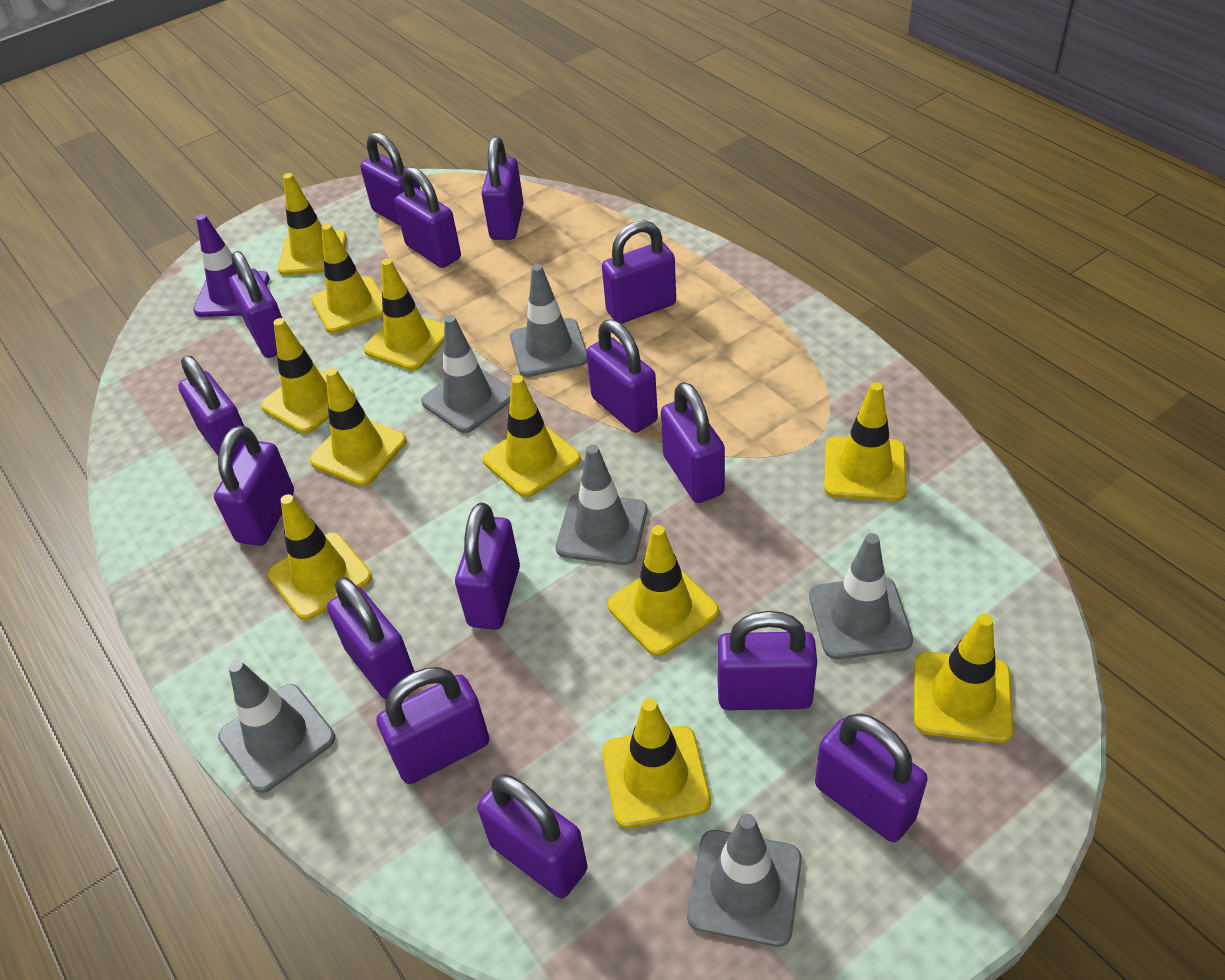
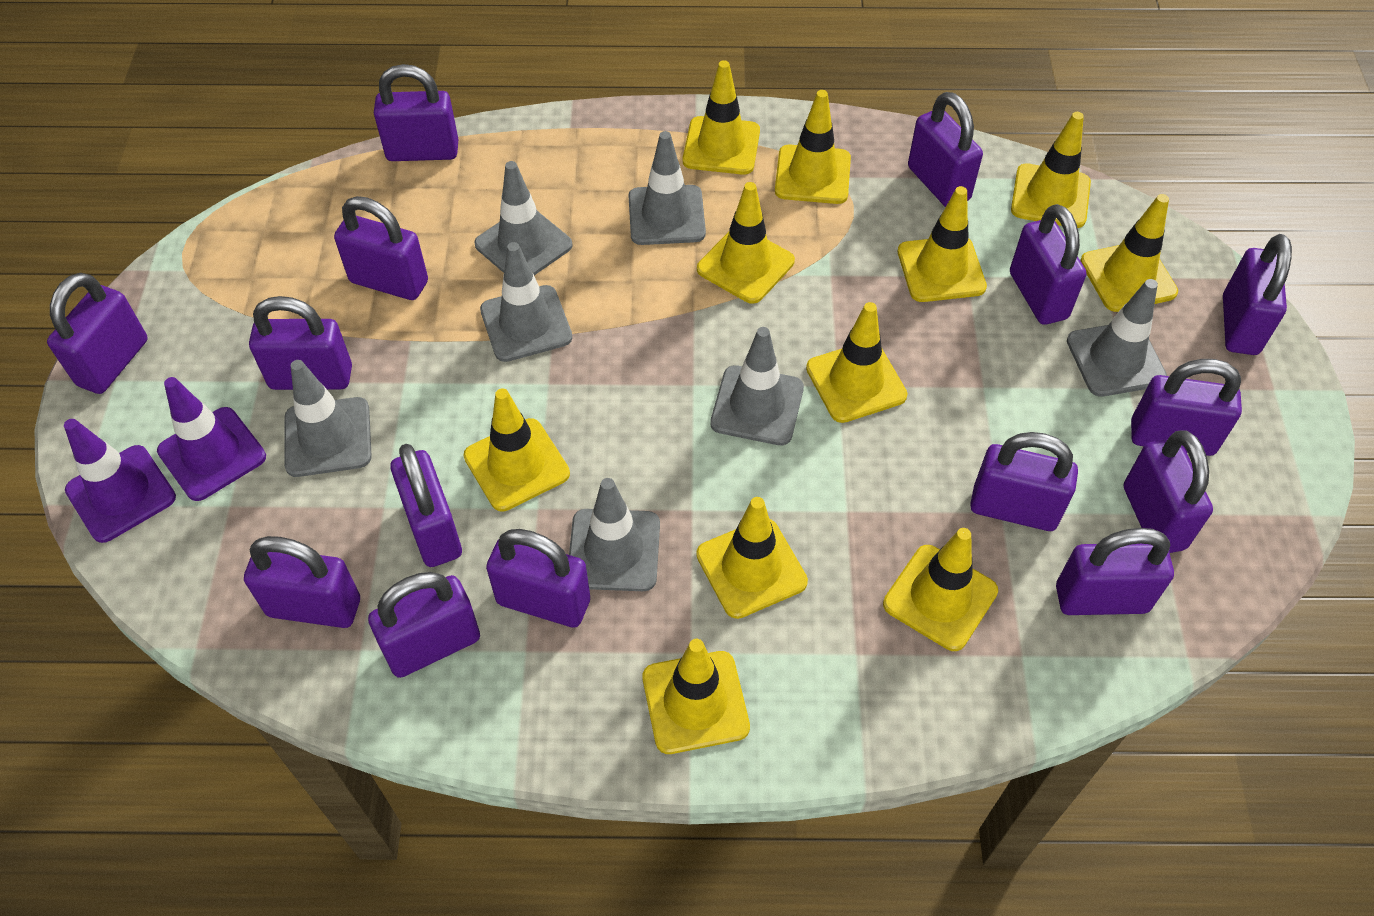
grey traffic cone: 6 -> 7
purple traffic cone: 1 -> 2

